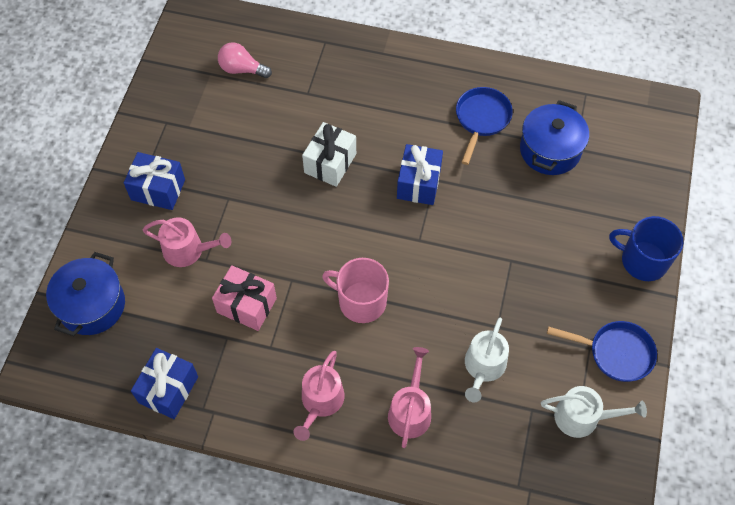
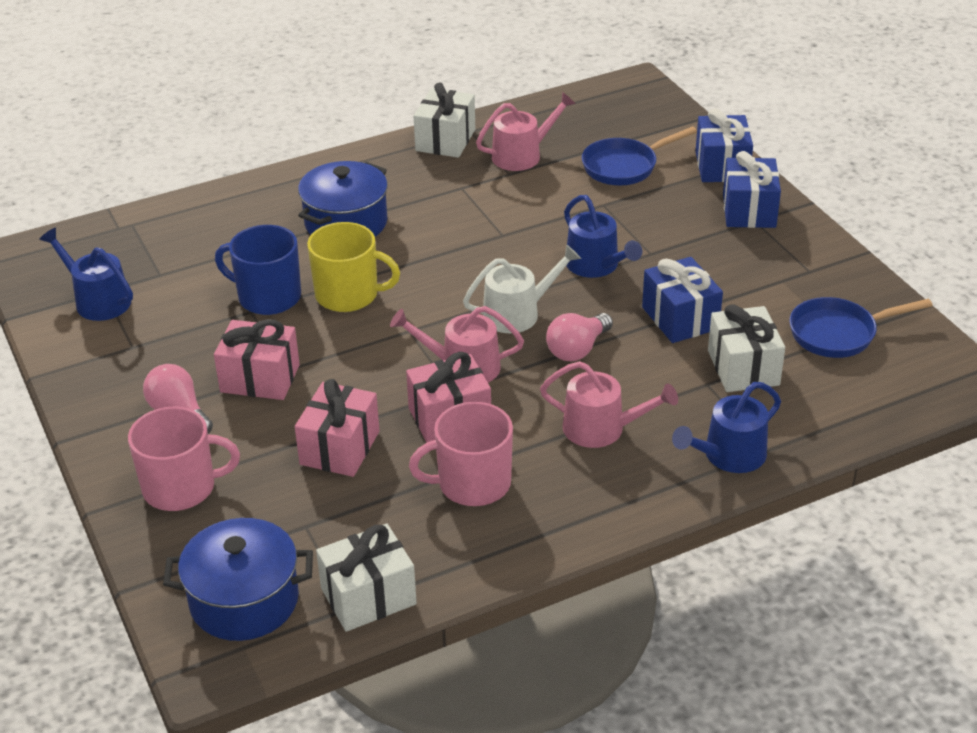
blue watering can: 0 -> 3
pink gift: 1 -> 3
pink light bulb: 1 -> 2
pink mug: 1 -> 2
white gift: 1 -> 3
white watering can: 2 -> 1
yellow mug: 0 -> 1

